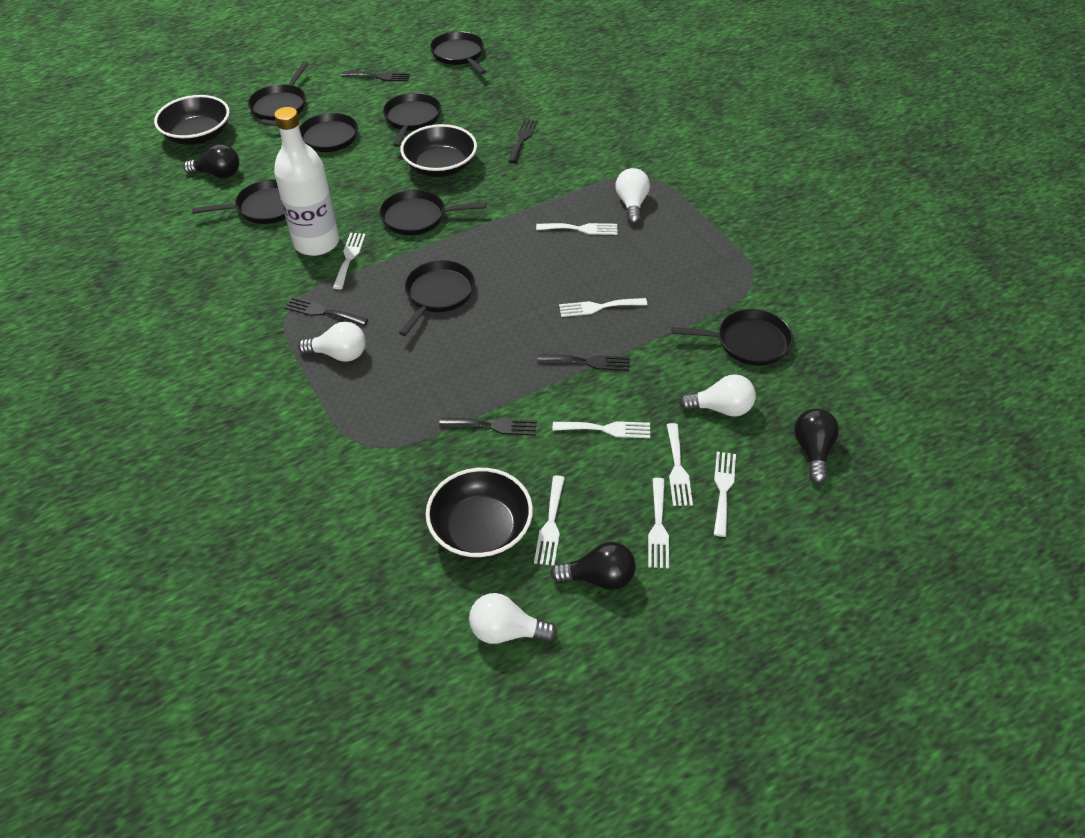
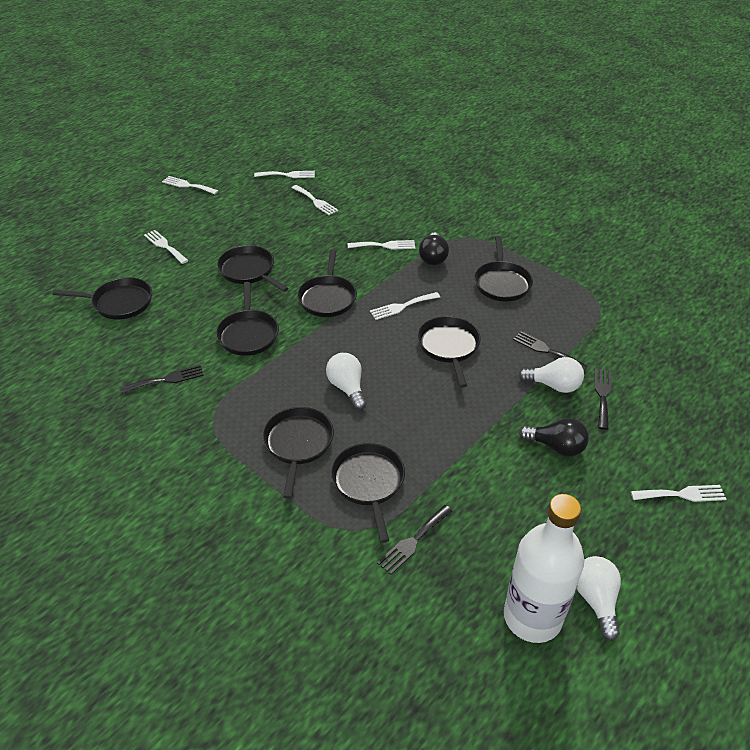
black bowl: 3 -> 0
black fork: 5 -> 4
black light bulb: 3 -> 2
white fork: 8 -> 7
white light bulb: 4 -> 3

